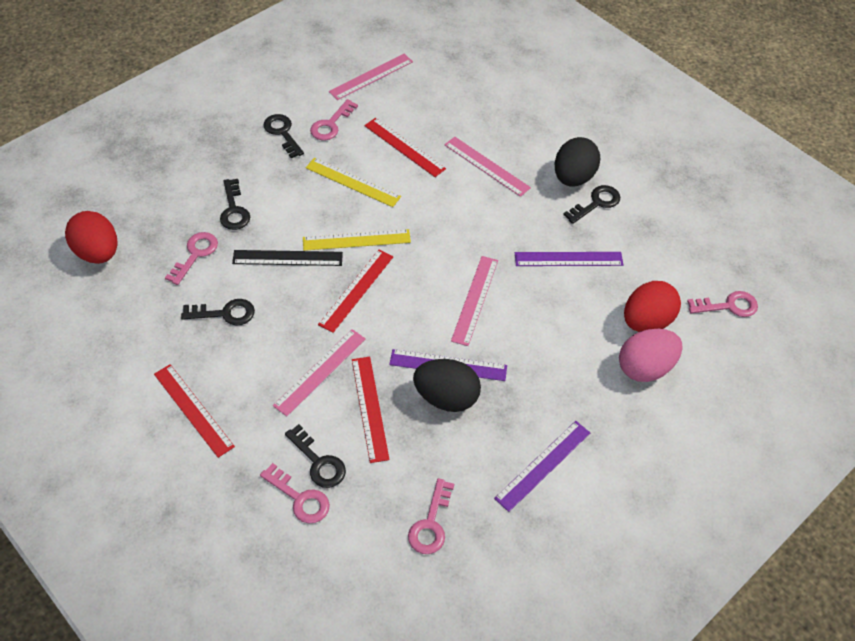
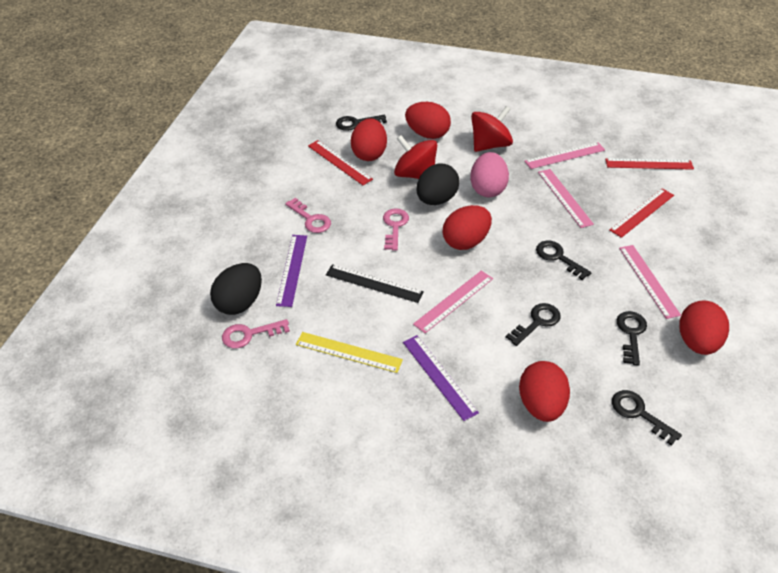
pink key: 5 -> 3
purple ruler: 3 -> 2
red egg: 2 -> 5
red ruler: 4 -> 3
red spinning top: 0 -> 2
yellow ruler: 2 -> 1

